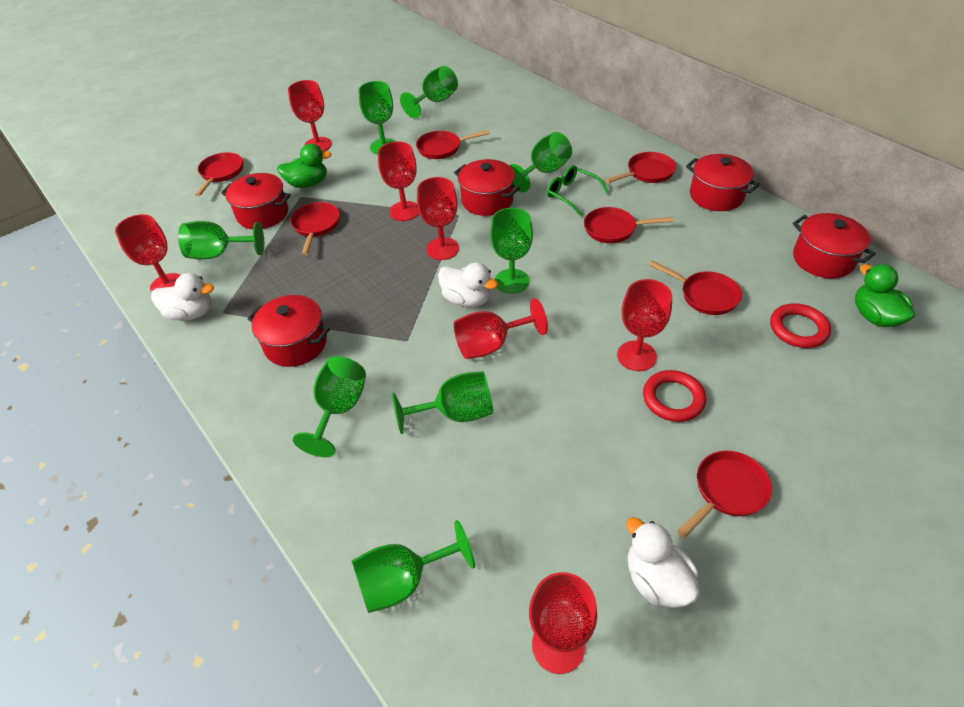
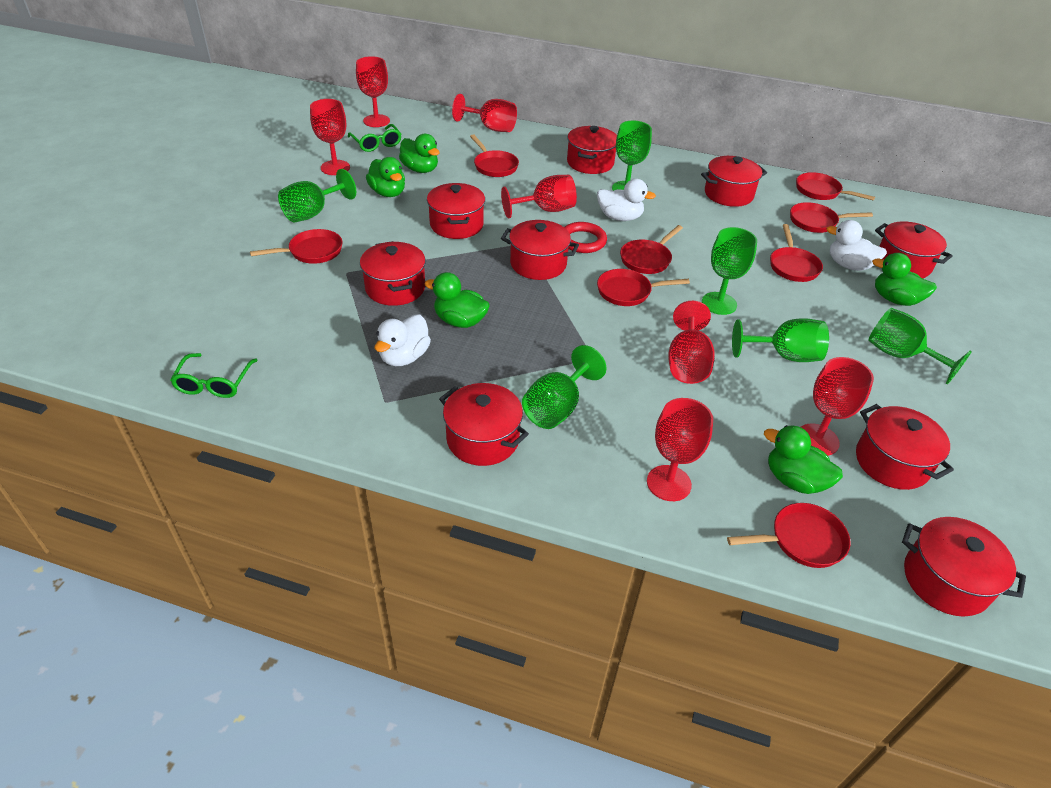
green duck: 2 -> 5
green glasses: 1 -> 2
green goblet: 8 -> 6
red pan: 7 -> 8
red pot: 5 -> 9
red ring: 2 -> 1

